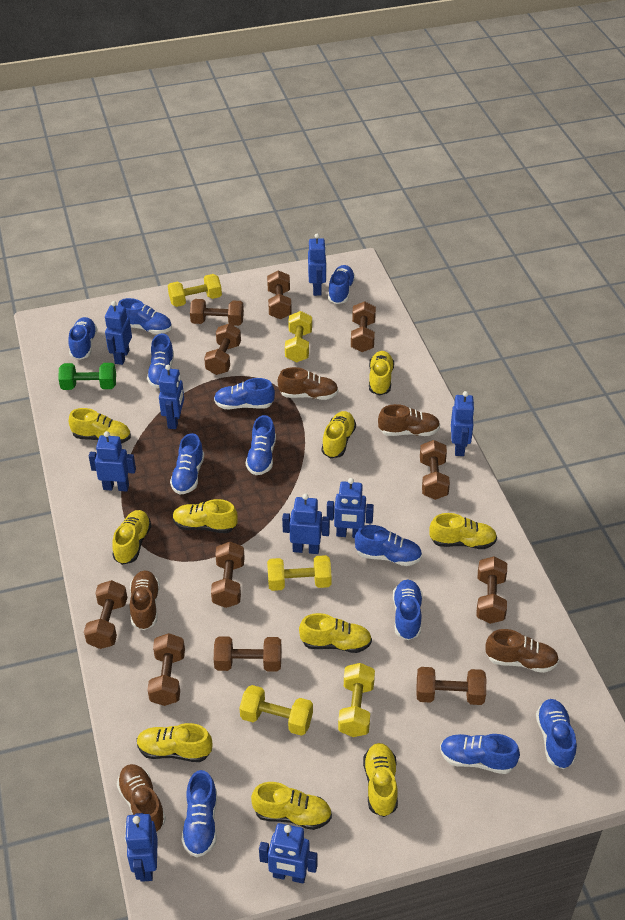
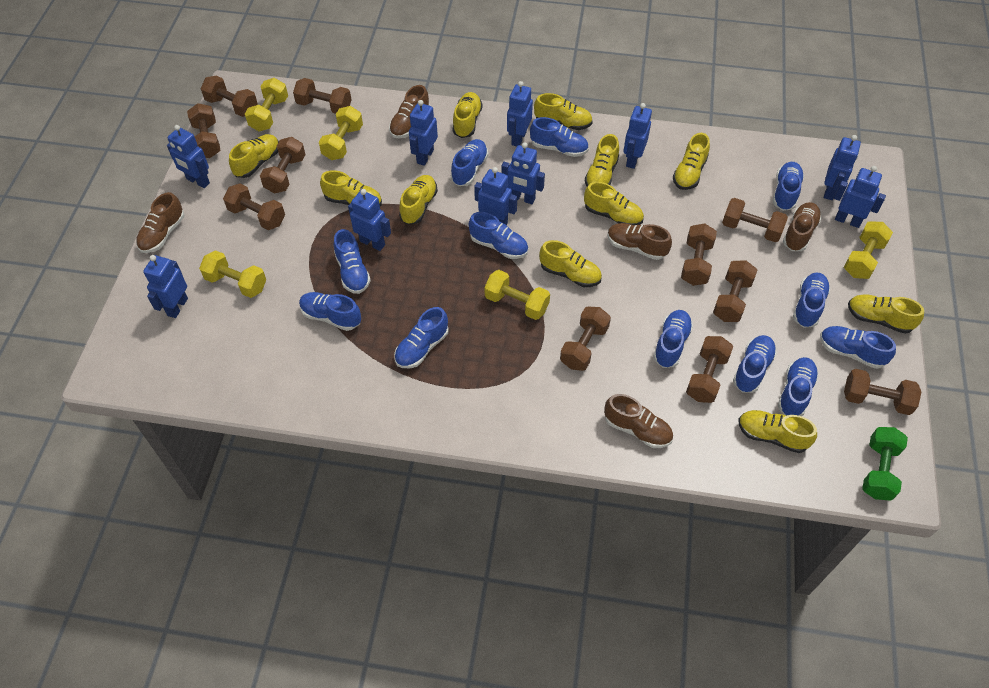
blue robot: 9 -> 10
yellow shoe: 10 -> 11

